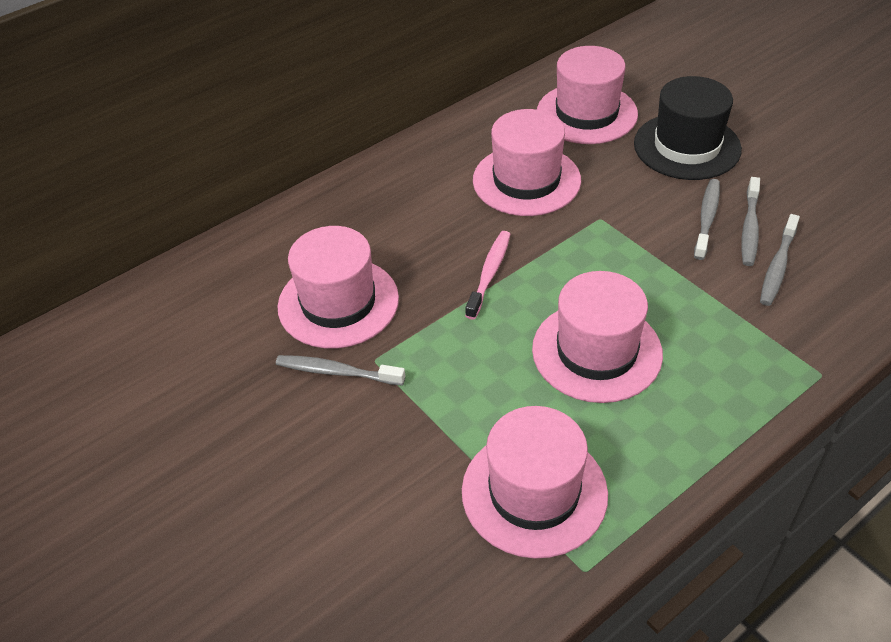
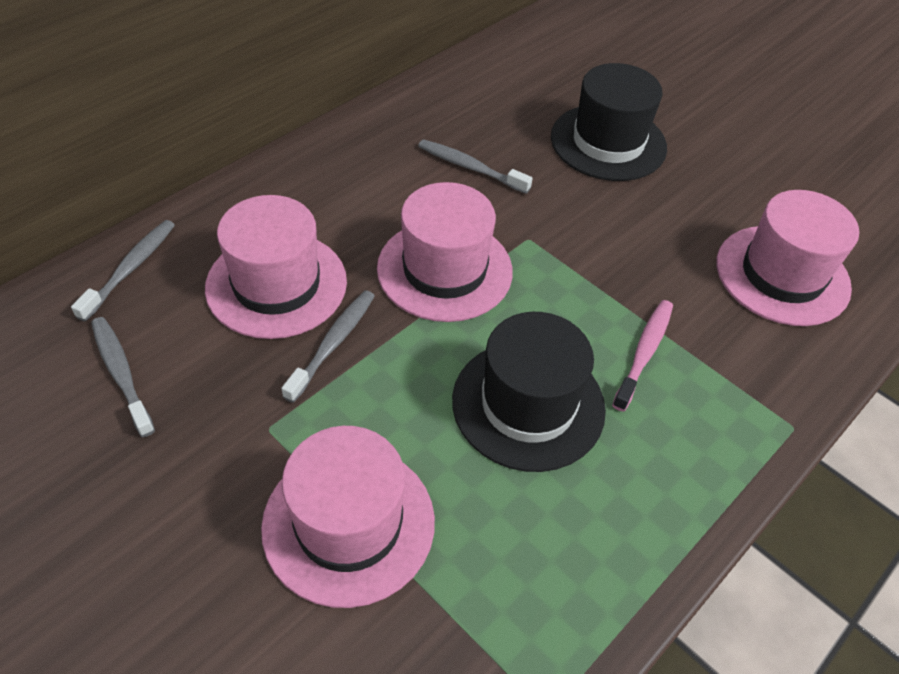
black hat: 1 -> 2
pink hat: 5 -> 4

